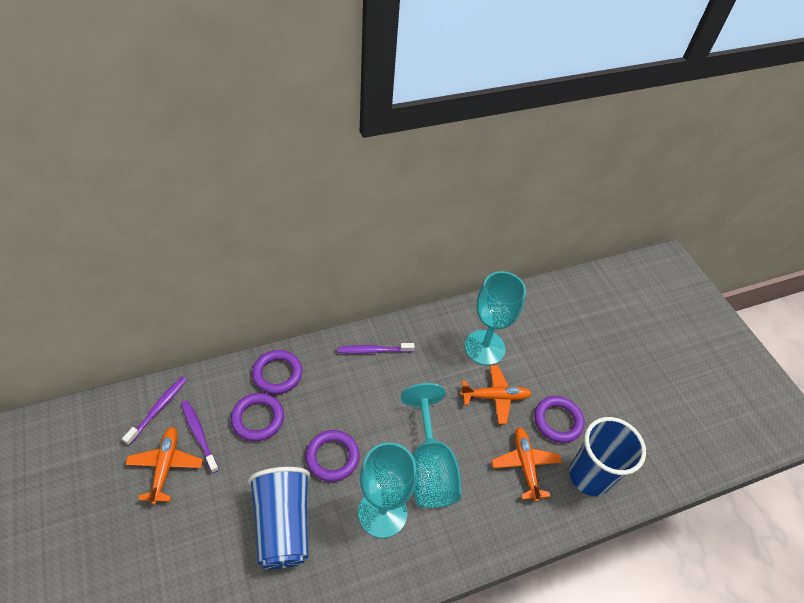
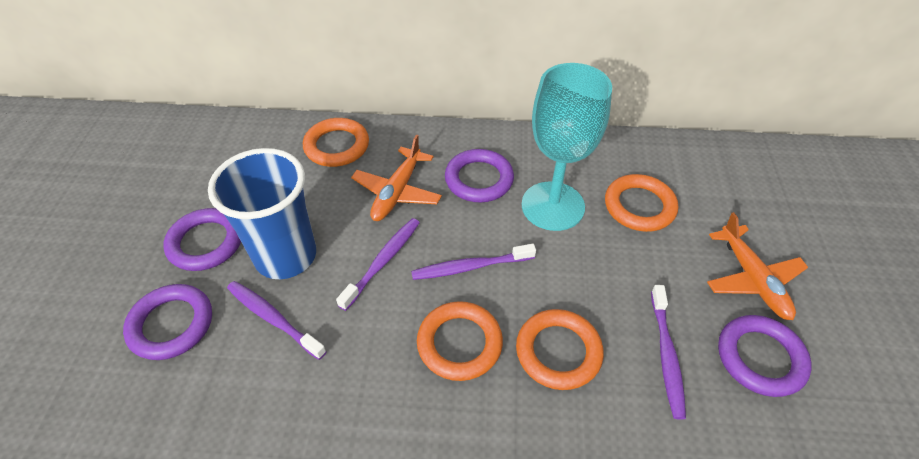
blue cup: 2 -> 1
orange plane: 3 -> 2
orange ring: 0 -> 4
purple toothbrush: 3 -> 4
turquoise goblet: 3 -> 1

